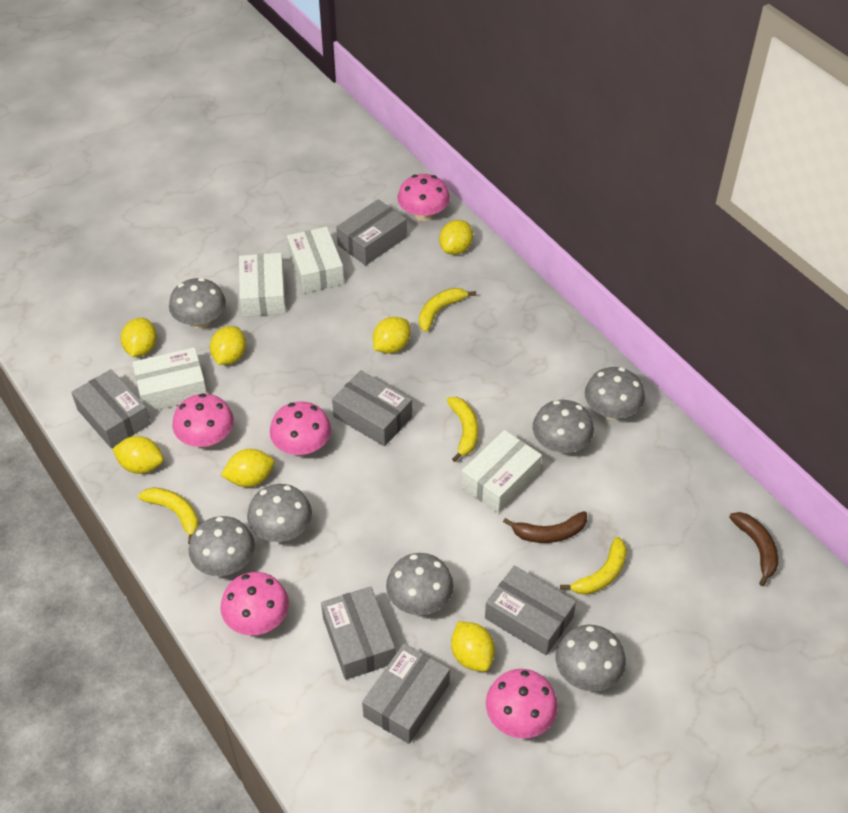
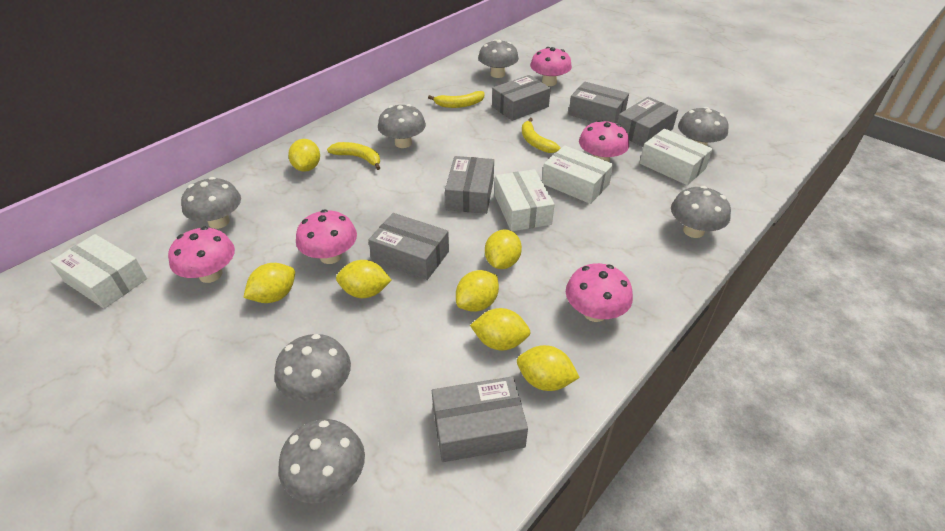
brown banana: 2 -> 0
yellow banana: 4 -> 3

